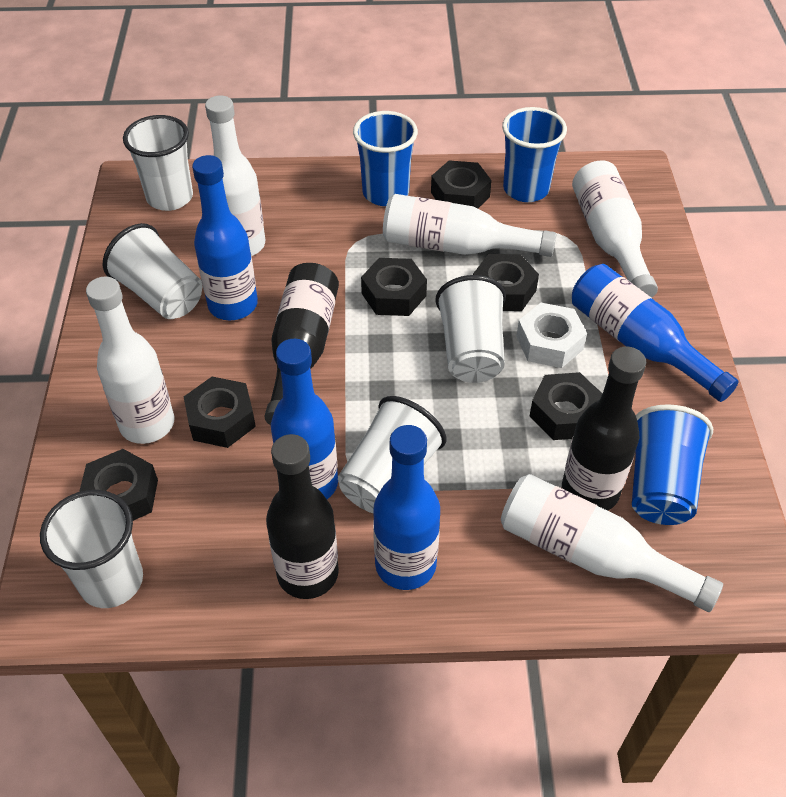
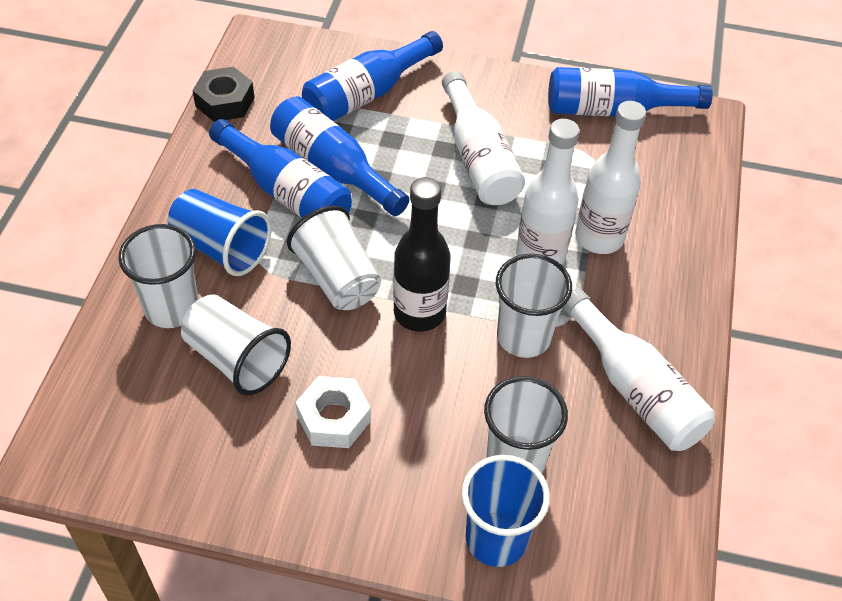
black bottle: 3 -> 1
black nut: 6 -> 1
blue cup: 3 -> 2
white bottle: 5 -> 4

